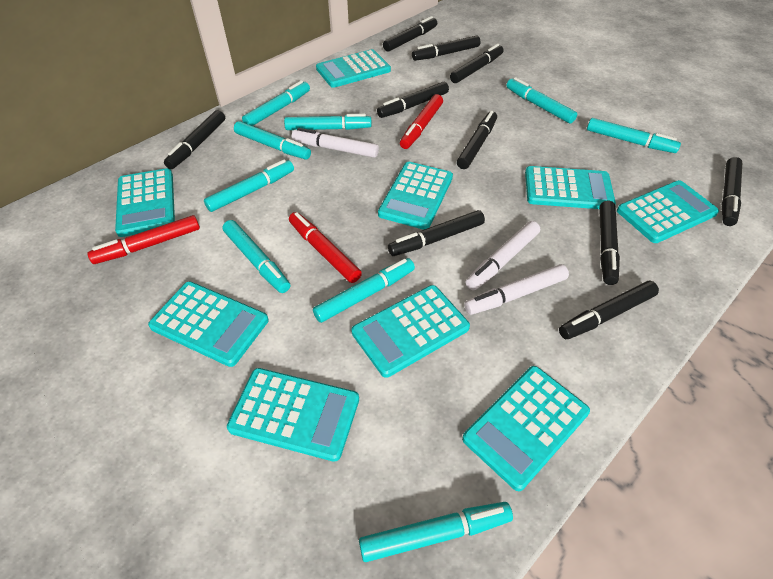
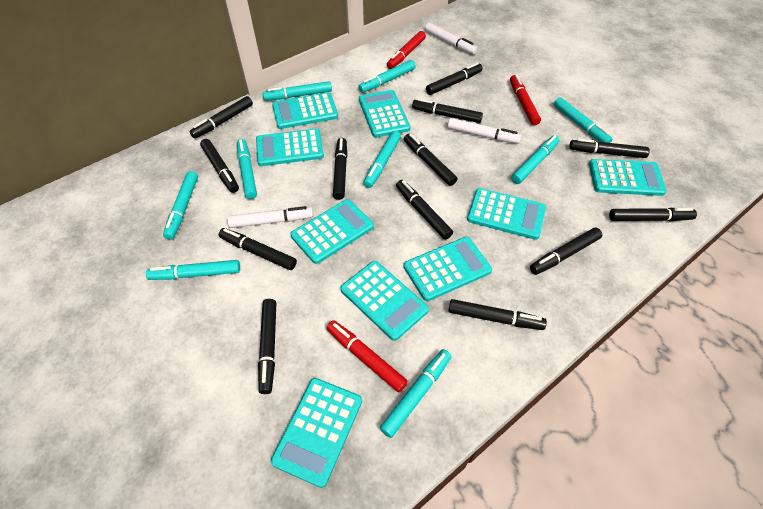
black marker: 10 -> 13

